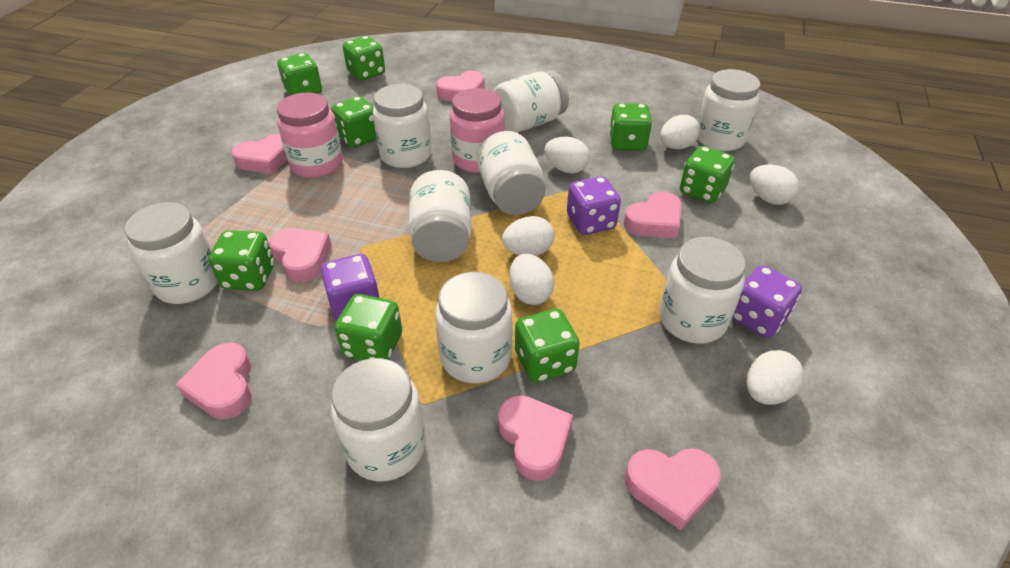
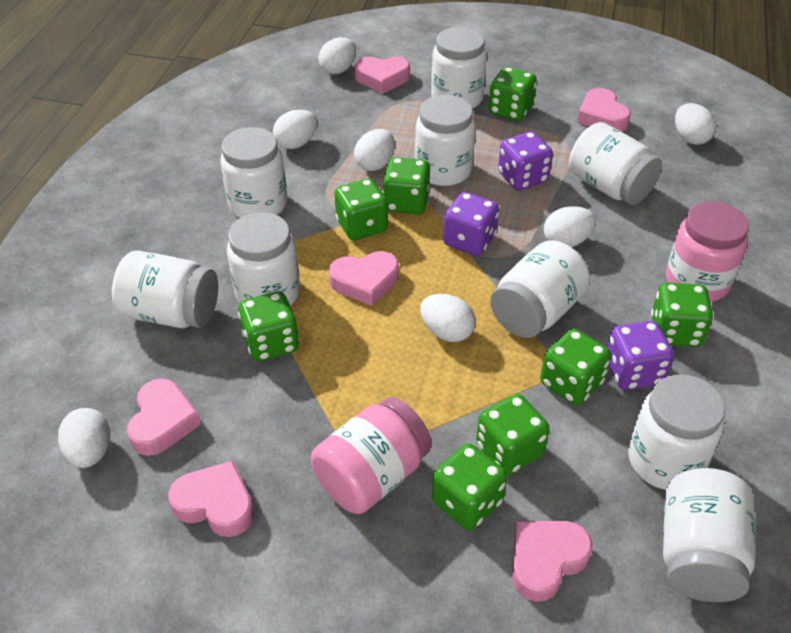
pink heart: 7 -> 6
white egg: 6 -> 7

